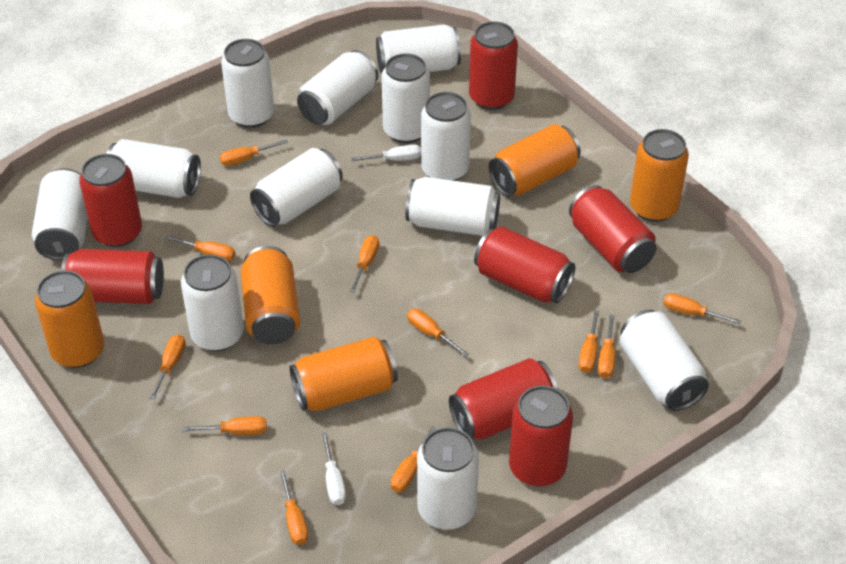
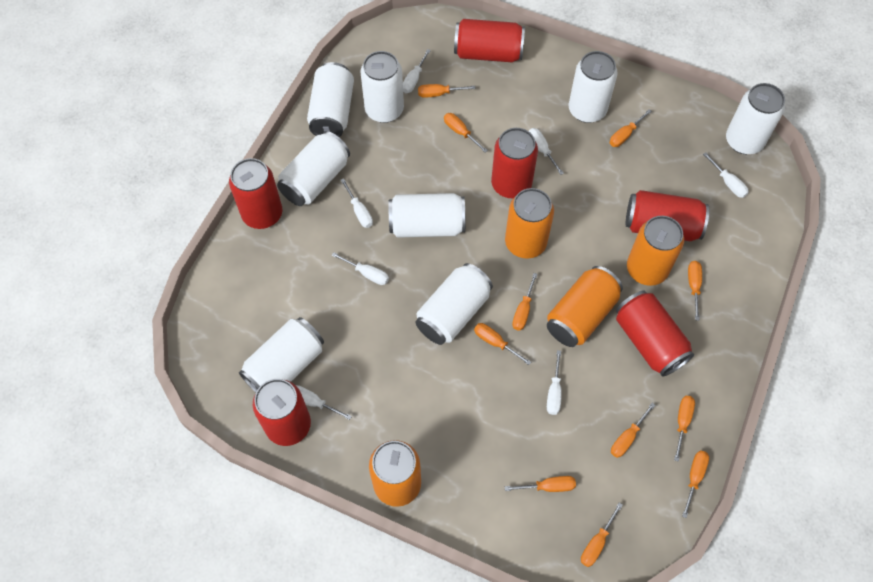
orange can: 5 -> 4
red can: 7 -> 6
white can: 12 -> 8
white screwdriver: 2 -> 7

